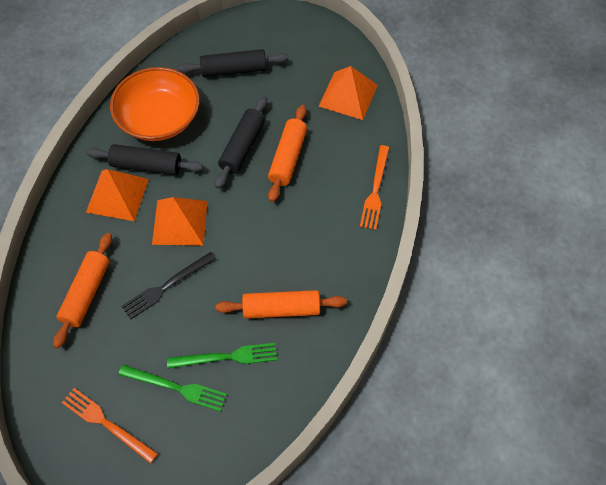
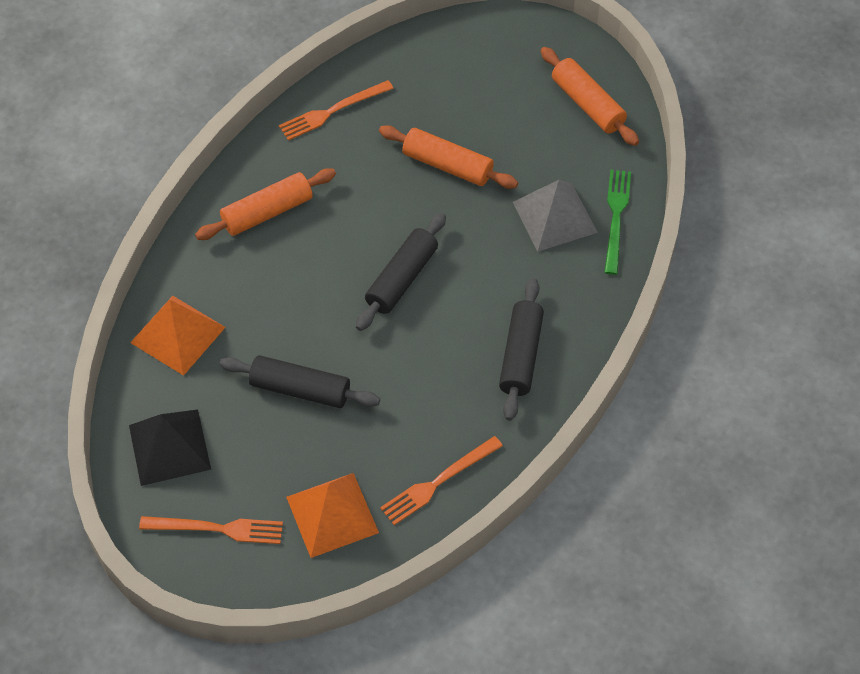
black fork: 1 -> 0
black pyramid: 0 -> 1
green fork: 2 -> 1
grey pyramid: 0 -> 1
orange bowl: 1 -> 0
orange fork: 2 -> 3
orange pyramid: 3 -> 2

